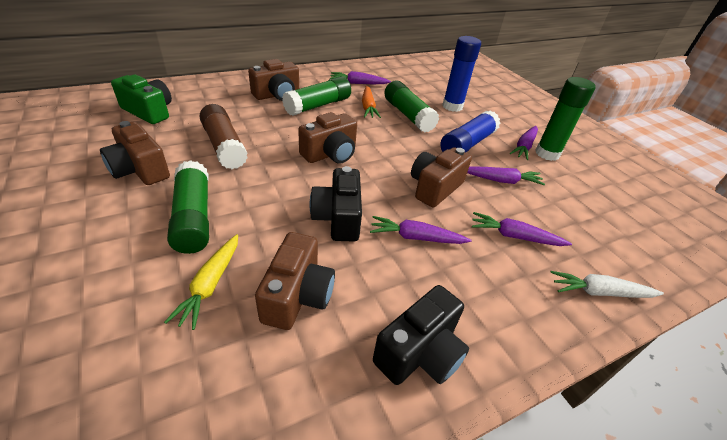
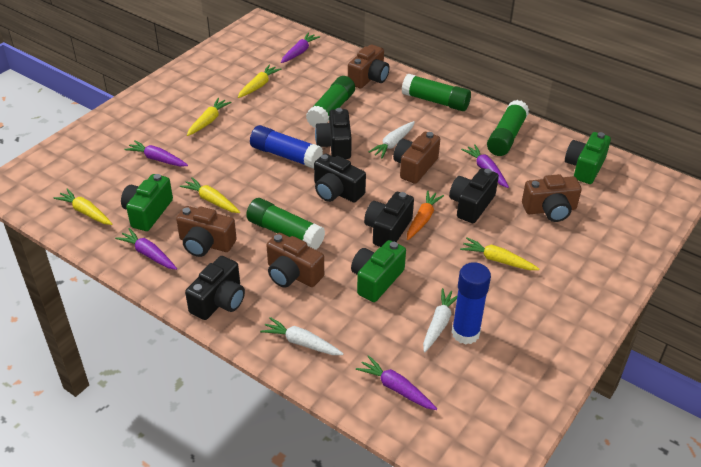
black camera: 2 -> 5
brown glue stick: 1 -> 0
green camera: 1 -> 3
white carrot: 1 -> 3
yellow carrot: 1 -> 5

